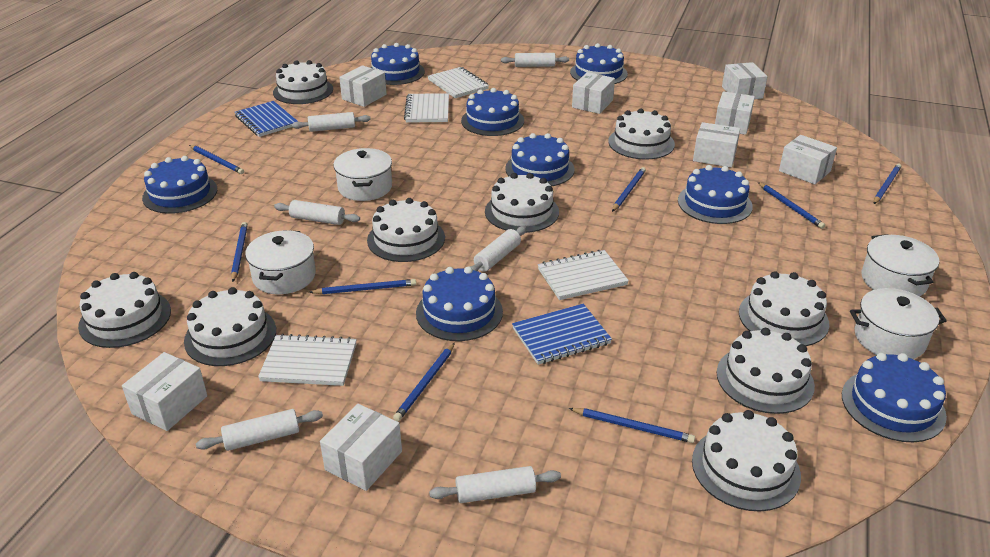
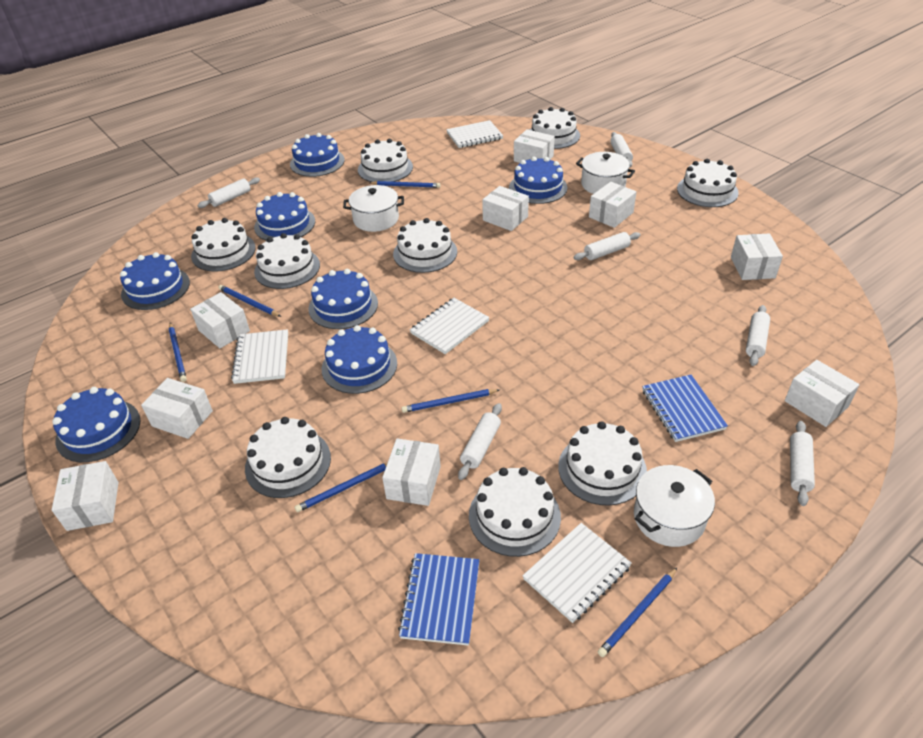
blue cake: 8 -> 7
blue pencil: 8 -> 6
white box: 8 -> 9
white pot: 4 -> 3

